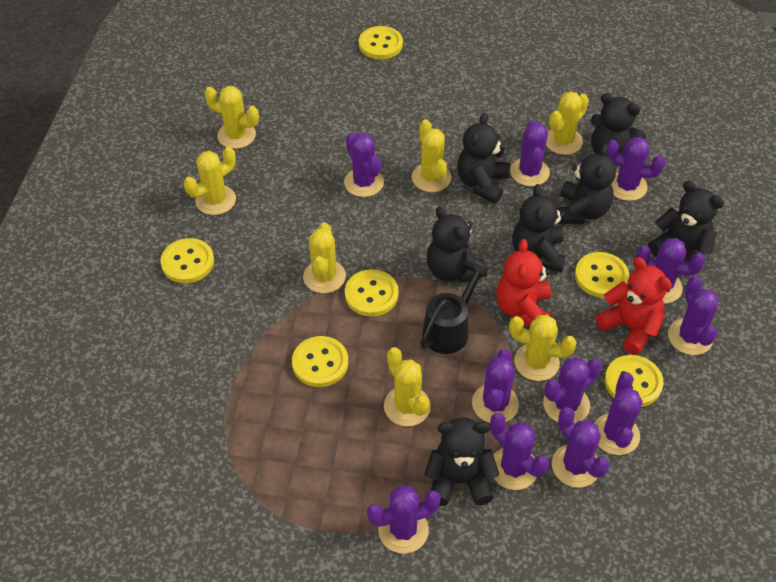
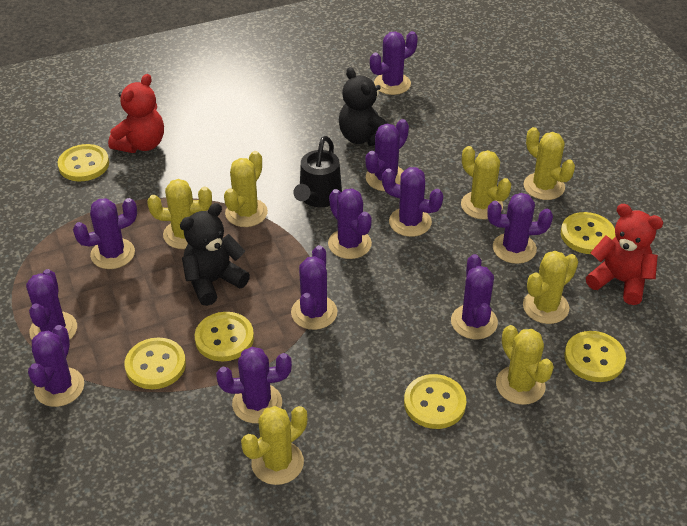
black teddy bear: 7 -> 2

